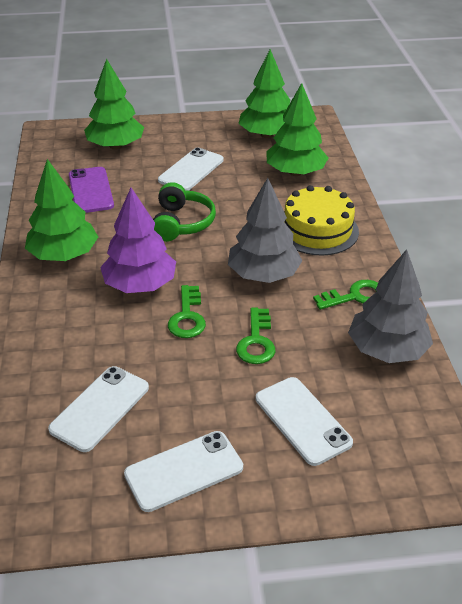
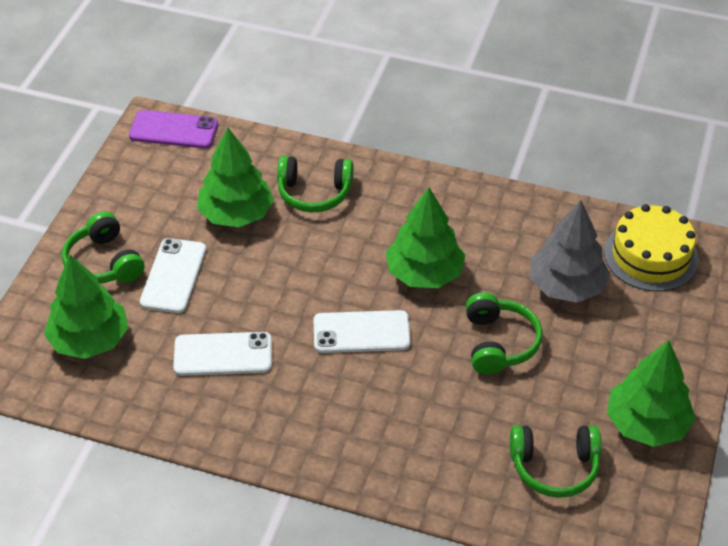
green headphones: 1 -> 4
green key: 3 -> 0
grey tree: 2 -> 1
purple tree: 1 -> 0
white phone: 4 -> 3

